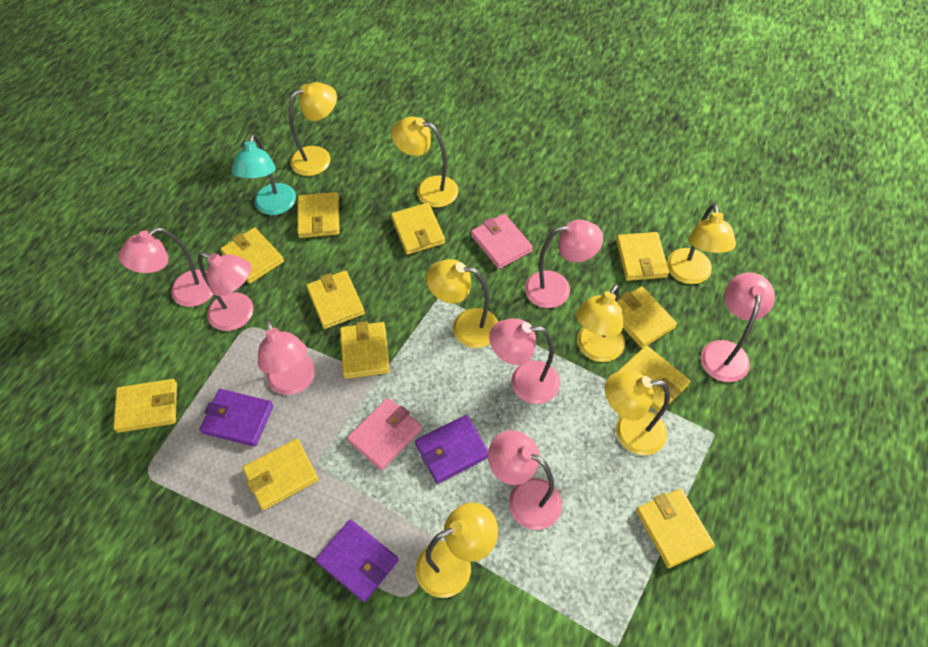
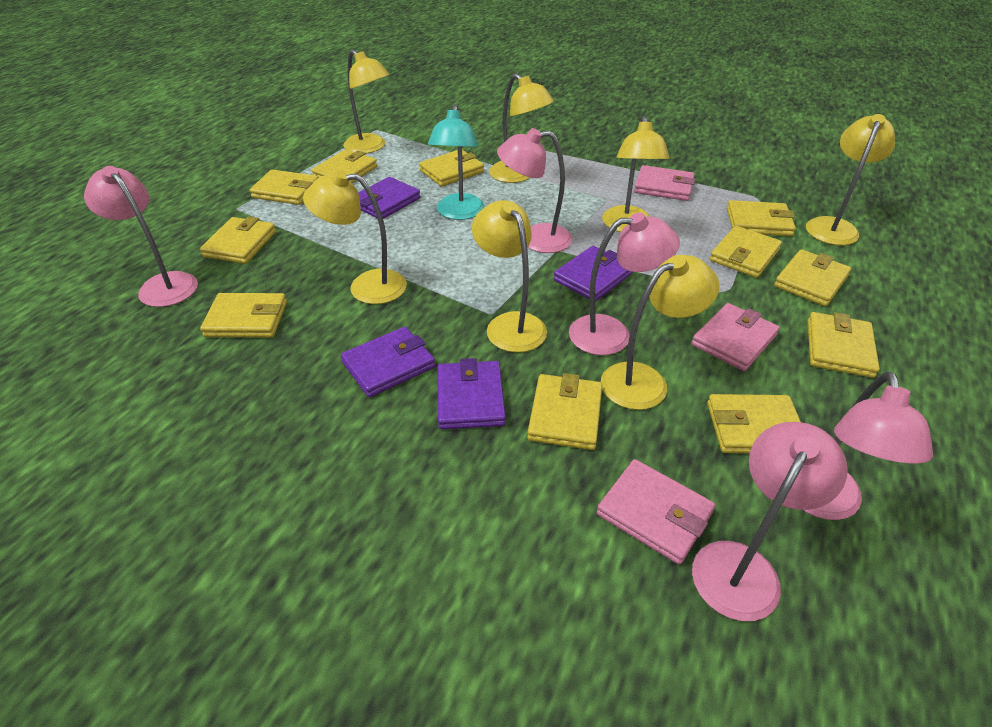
pink lamp: 7 -> 5
pink wallet: 2 -> 3
purple wallet: 3 -> 4

